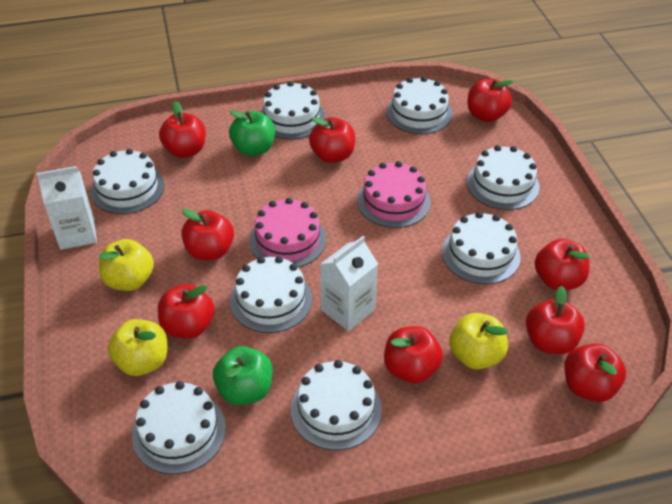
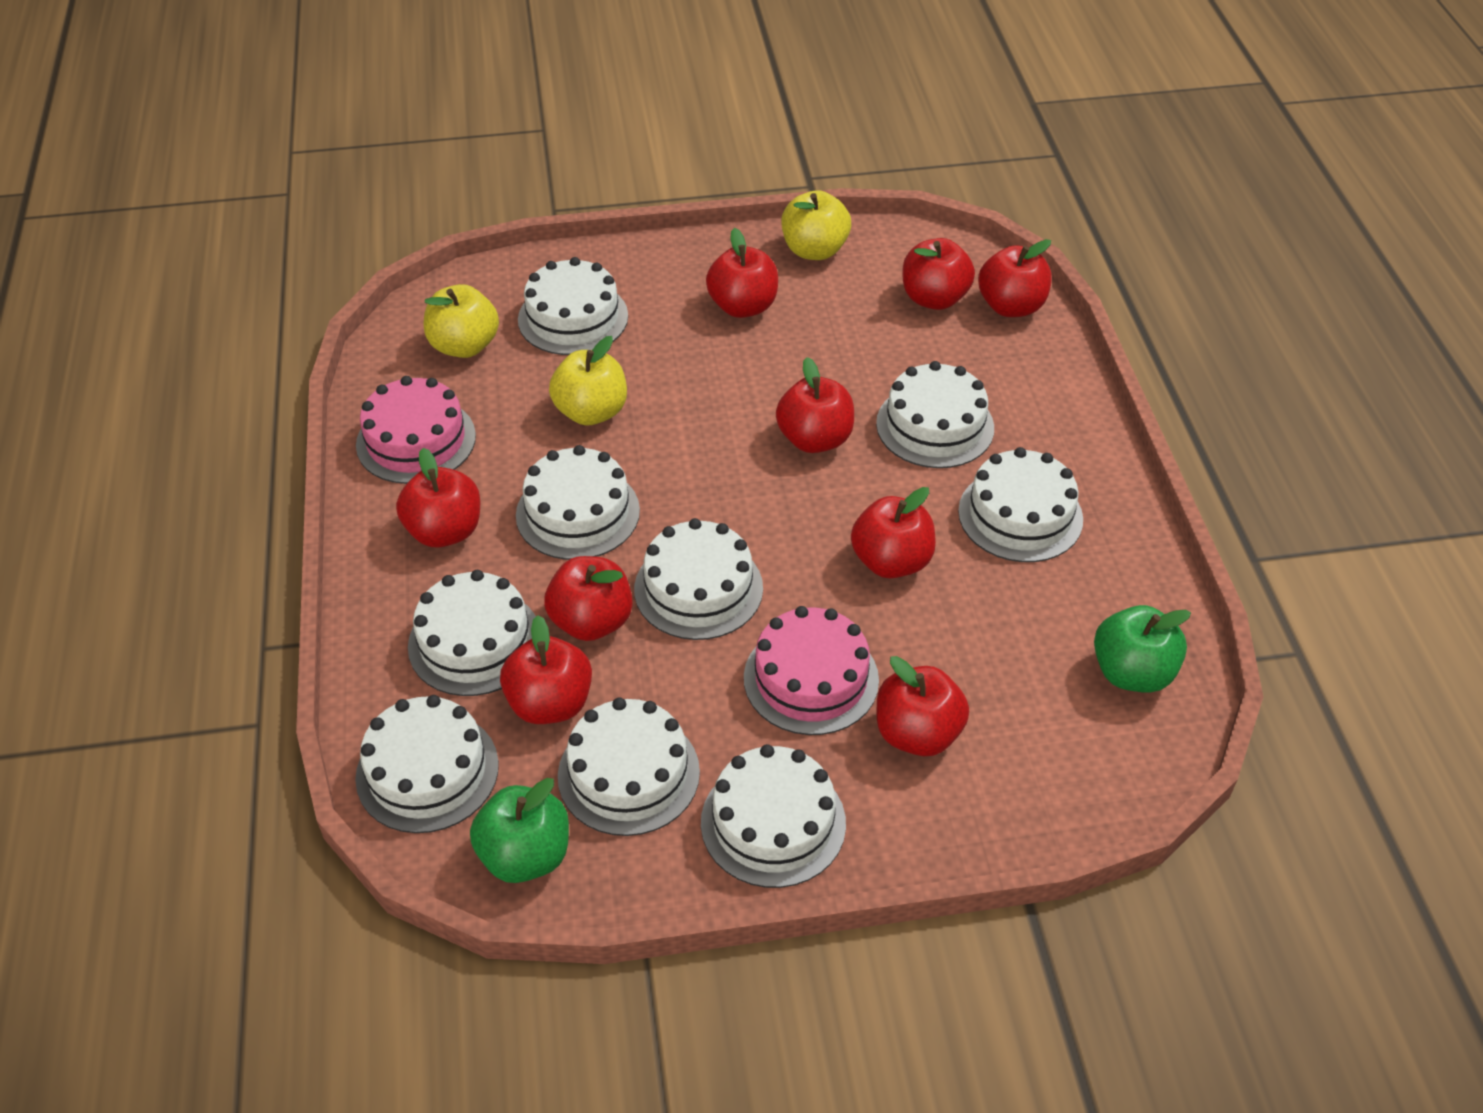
white cake: 8 -> 9
white carton: 2 -> 0

